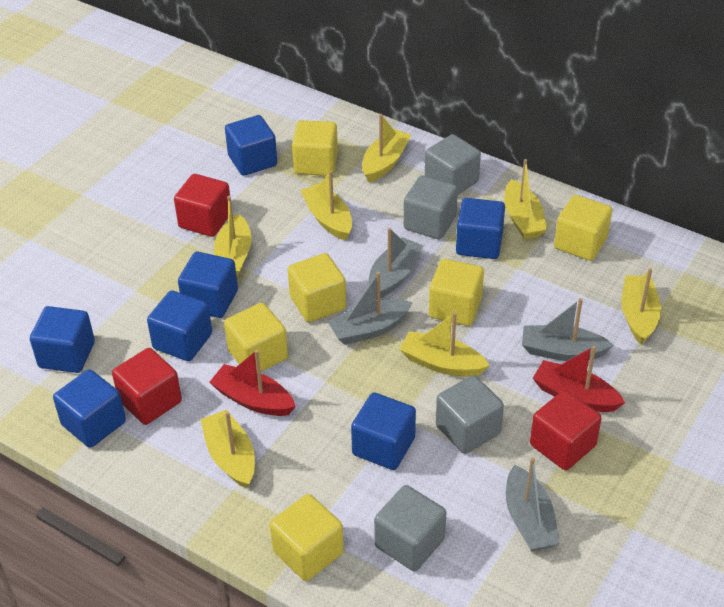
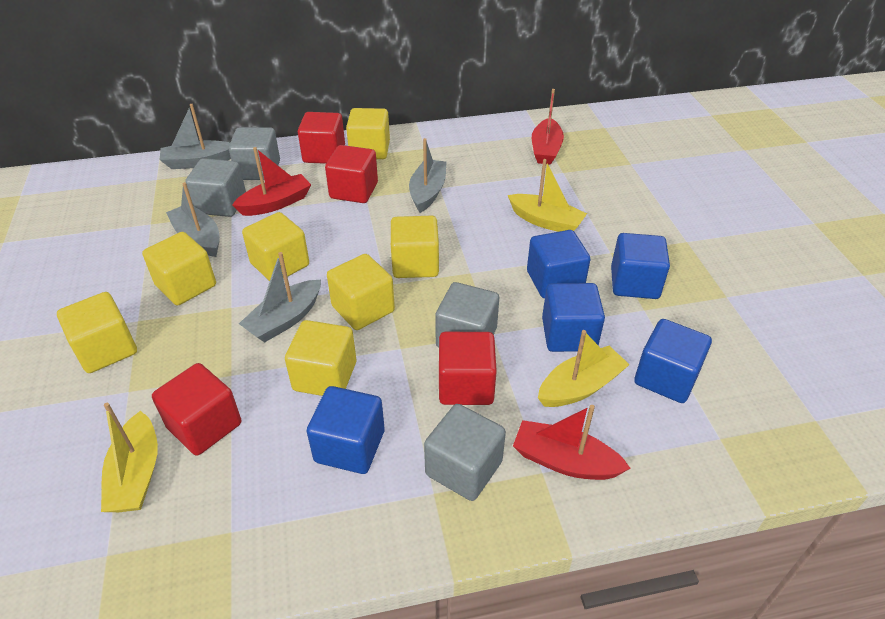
blue cube: 7 -> 5
red boat: 2 -> 3
red cube: 3 -> 4
yellow boat: 7 -> 3
yellow cube: 6 -> 7

